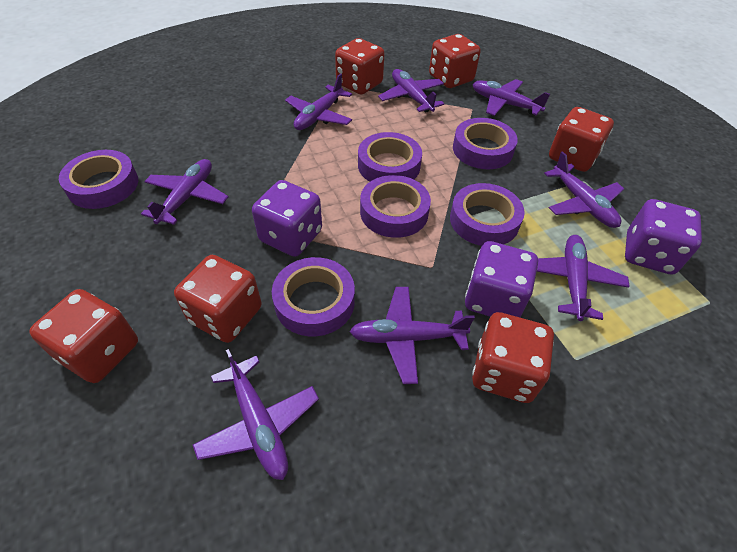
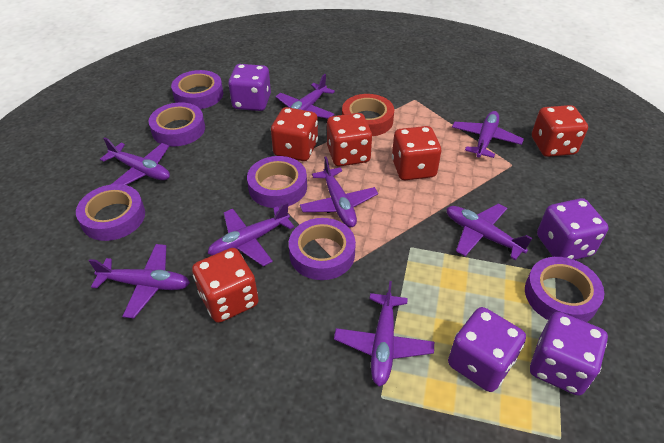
purple dice: 3 -> 4
red dice: 6 -> 5
red tape: 0 -> 1

